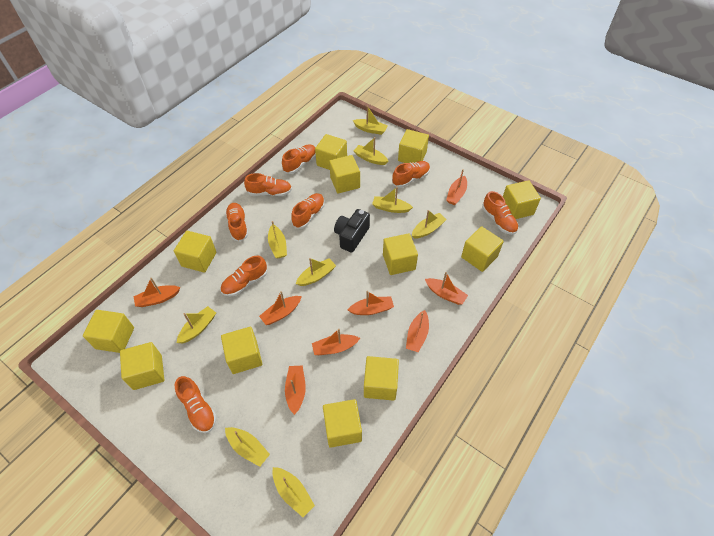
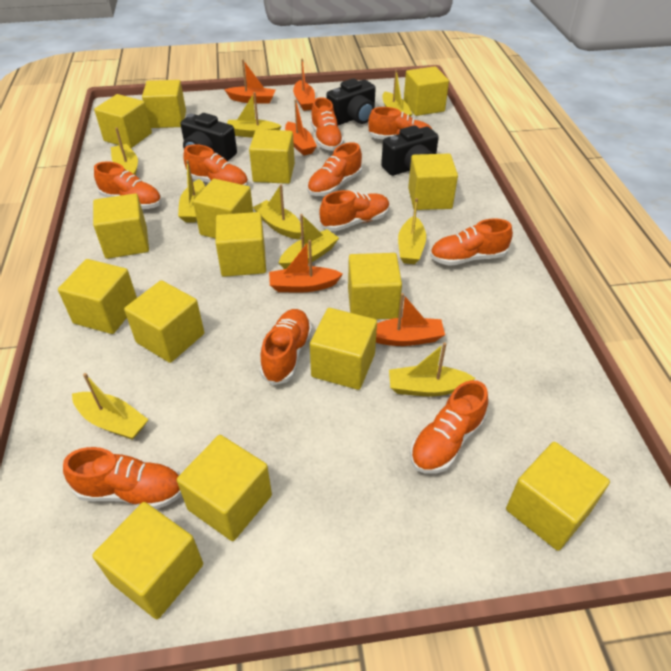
black camera: 1 -> 3
orange boat: 8 -> 5
orange shoe: 8 -> 10
yellow cube: 12 -> 15

